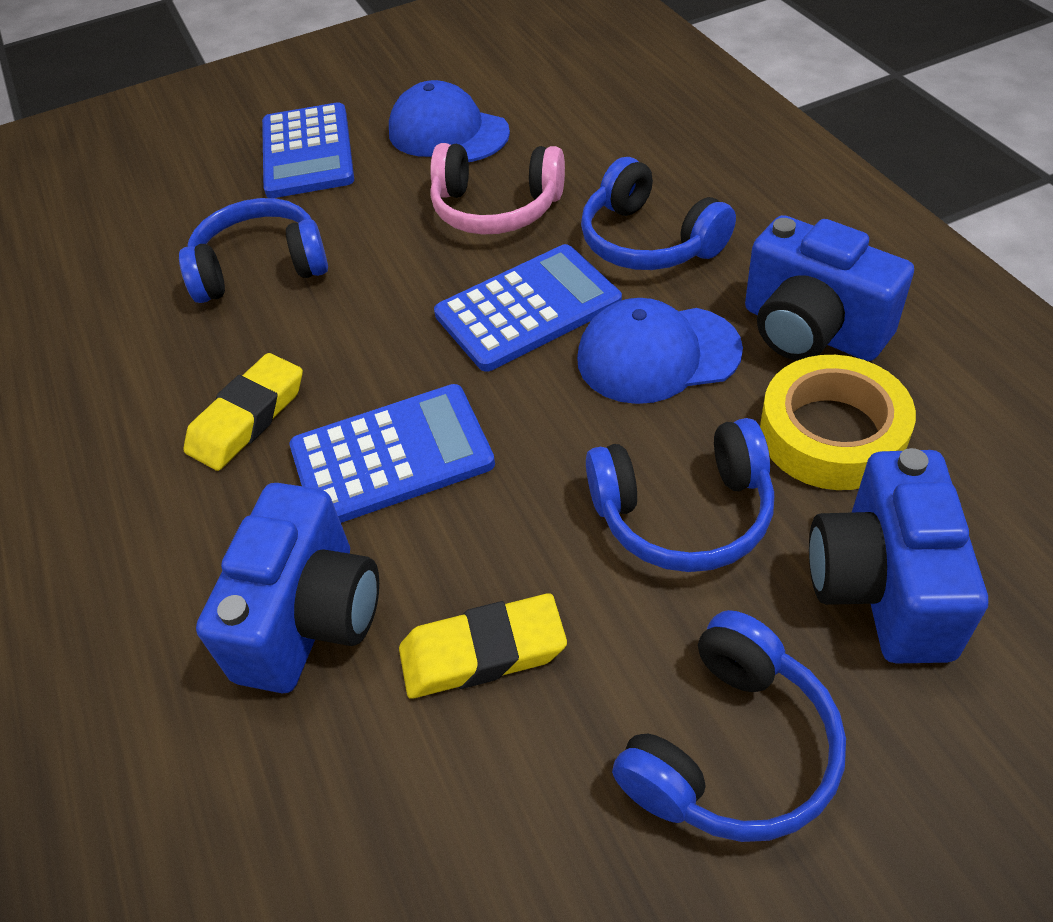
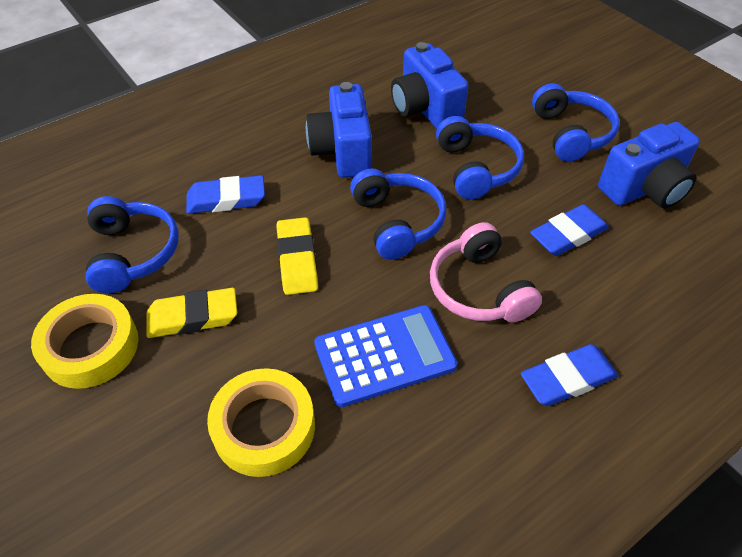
blue calculator: 3 -> 1
blue cap: 2 -> 0
blue eraser: 0 -> 3
yellow tape: 1 -> 2

